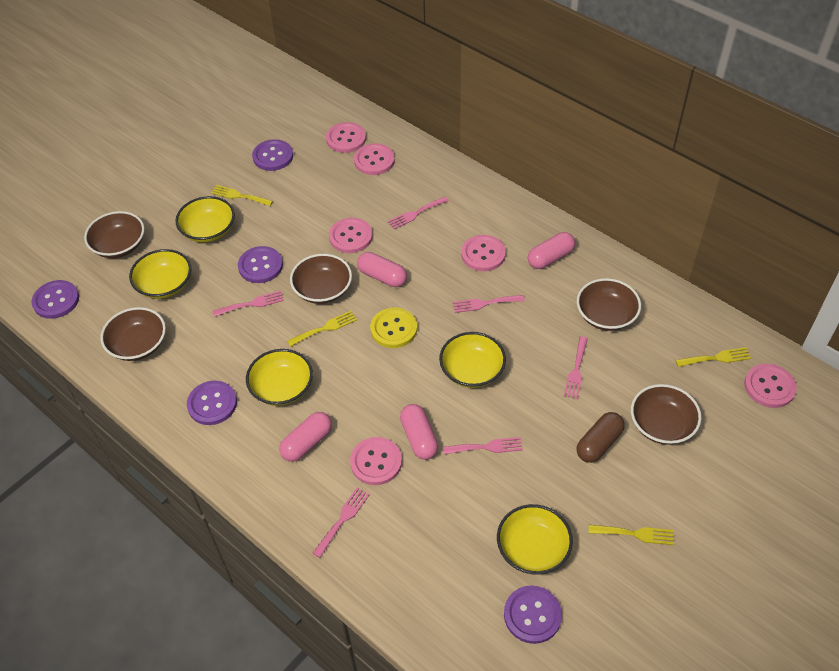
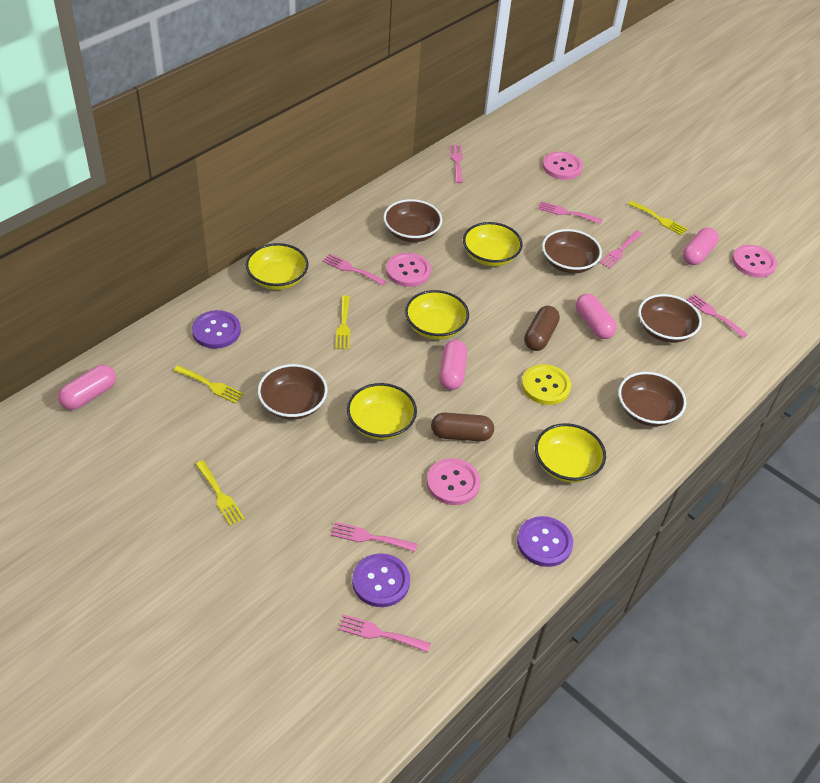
brown capsule: 1 -> 2
pink button: 6 -> 4
pink fork: 6 -> 7
purple button: 5 -> 3

